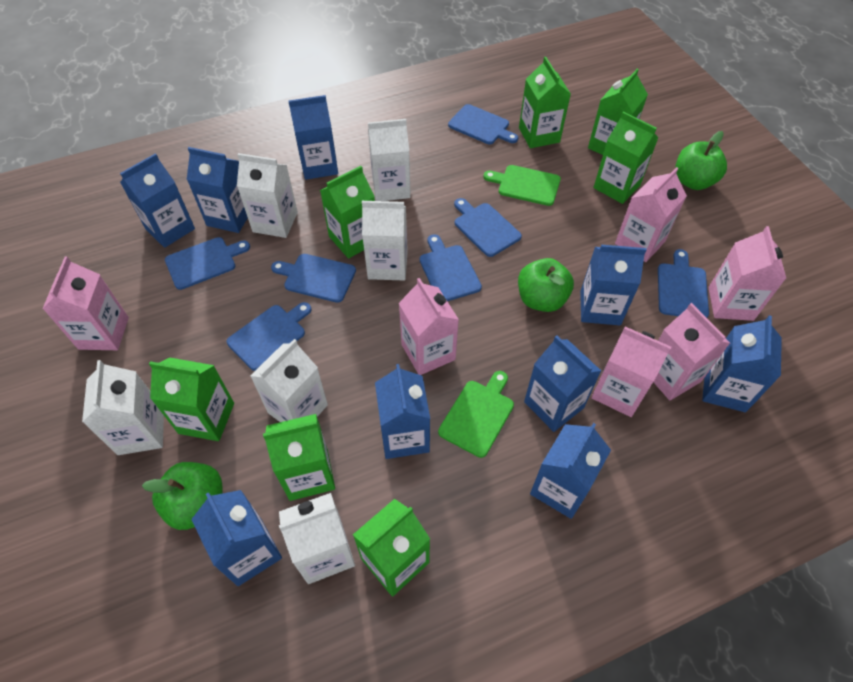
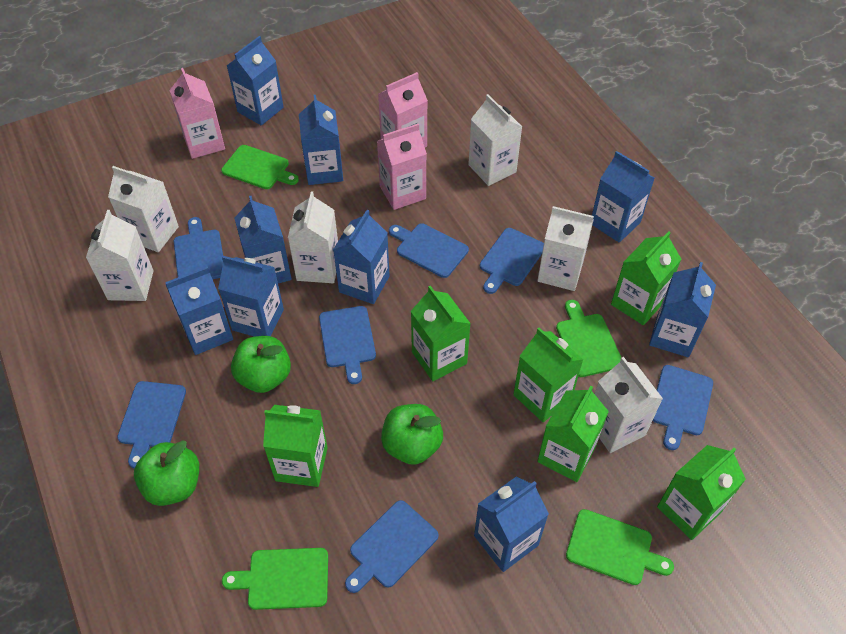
green carton: 7 -> 6
green cutting board: 2 -> 4
pink carton: 6 -> 3

